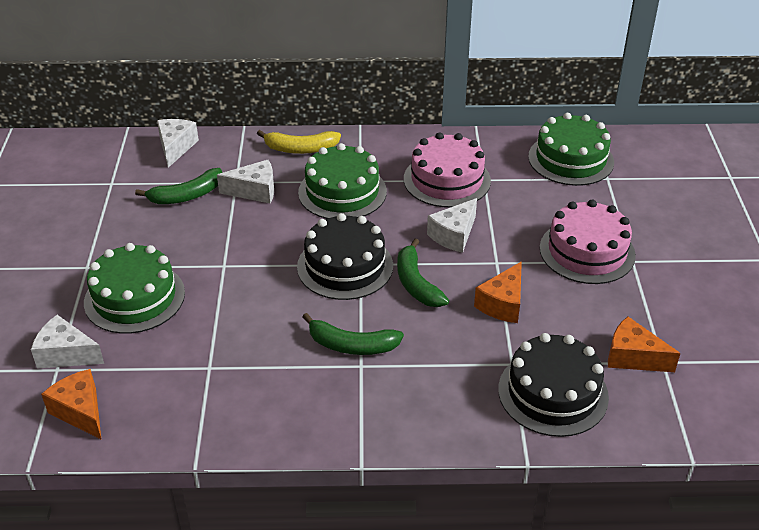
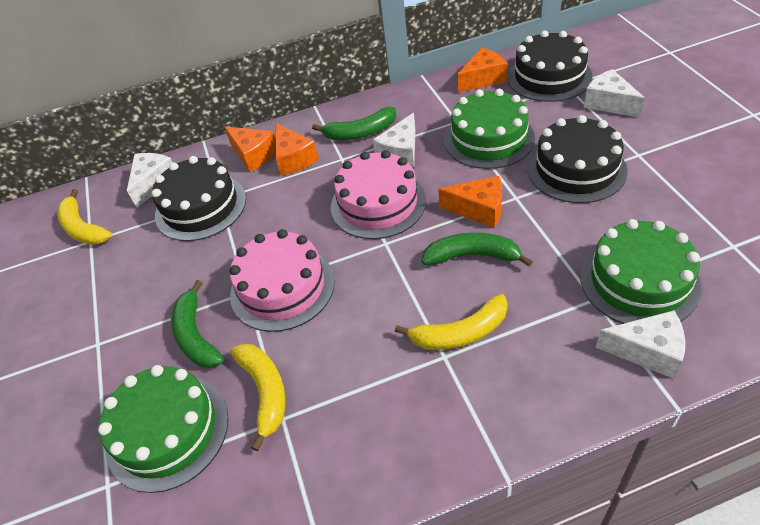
black cake: 2 -> 3
orange cheese: 3 -> 4
yellow banana: 1 -> 3

